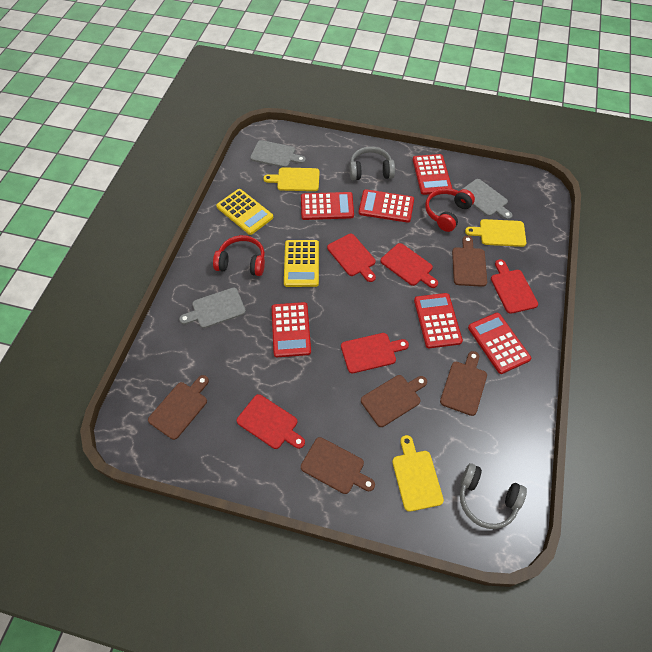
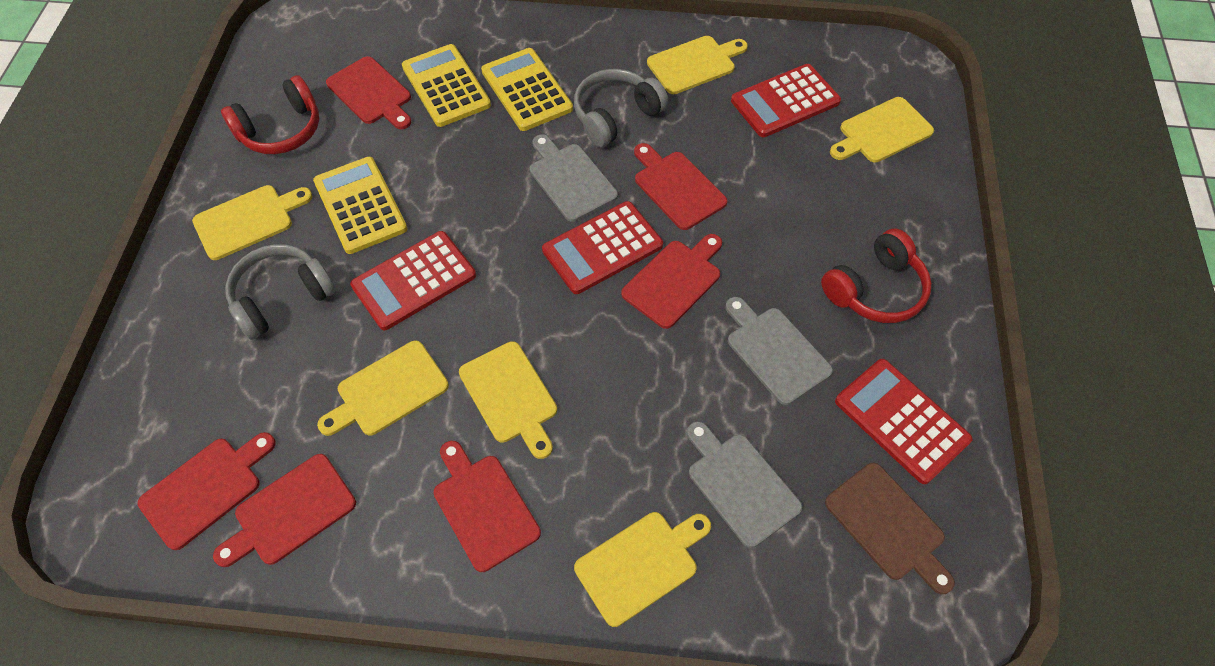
brown cutting board: 5 -> 1
red calculator: 6 -> 4
red cutting board: 5 -> 6
yellow calculator: 2 -> 3
yellow cutting board: 3 -> 6

